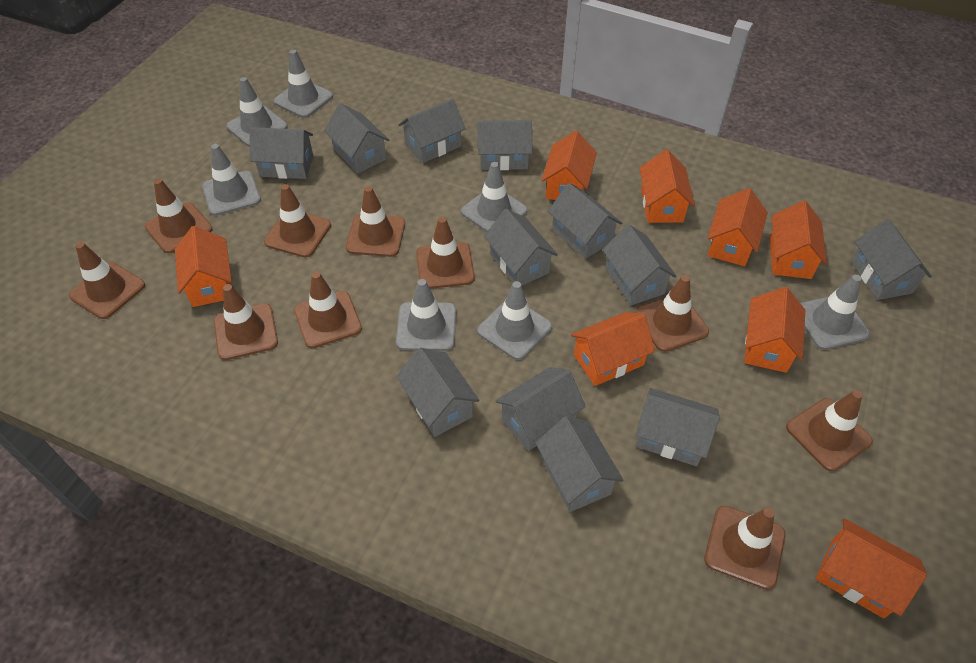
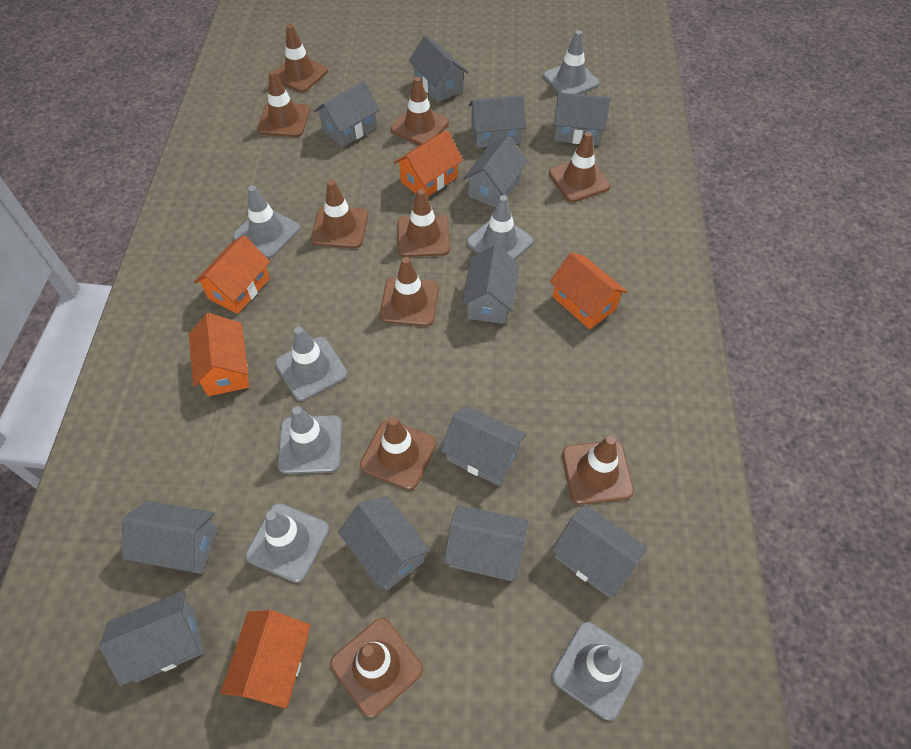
orange house: 8 -> 5

